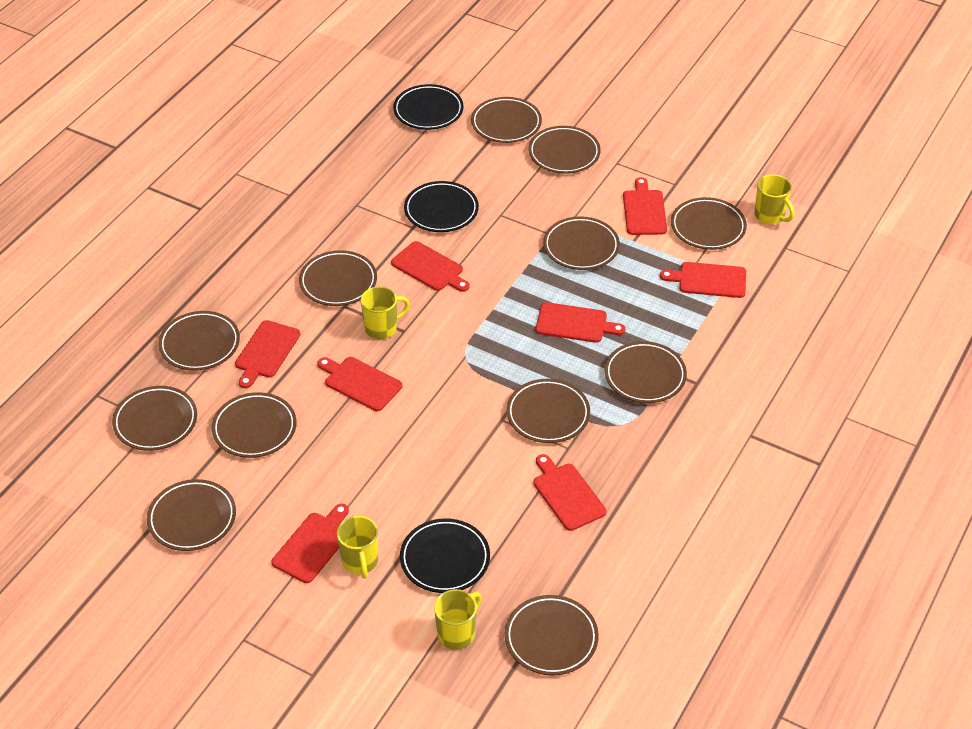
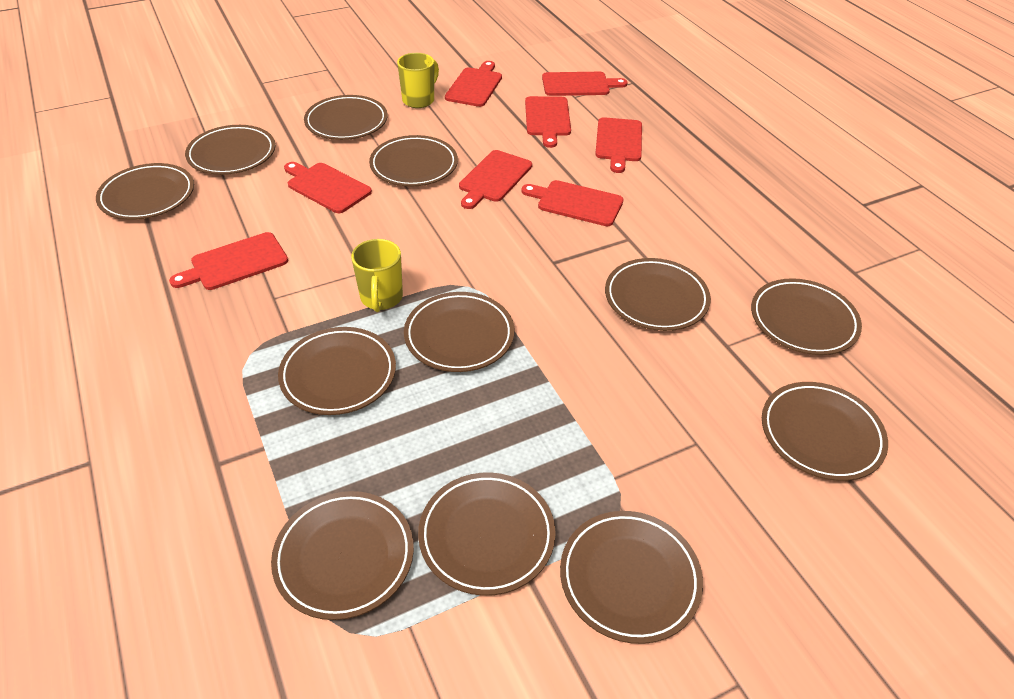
black plate: 3 -> 0
yellow mug: 4 -> 2

